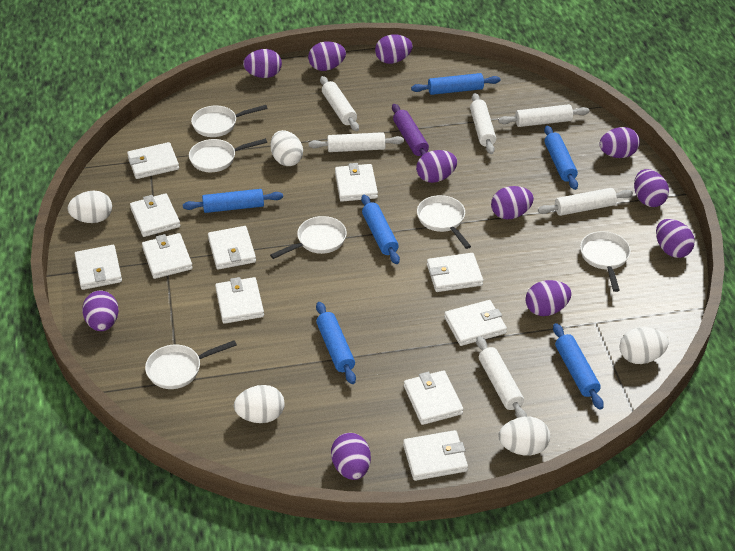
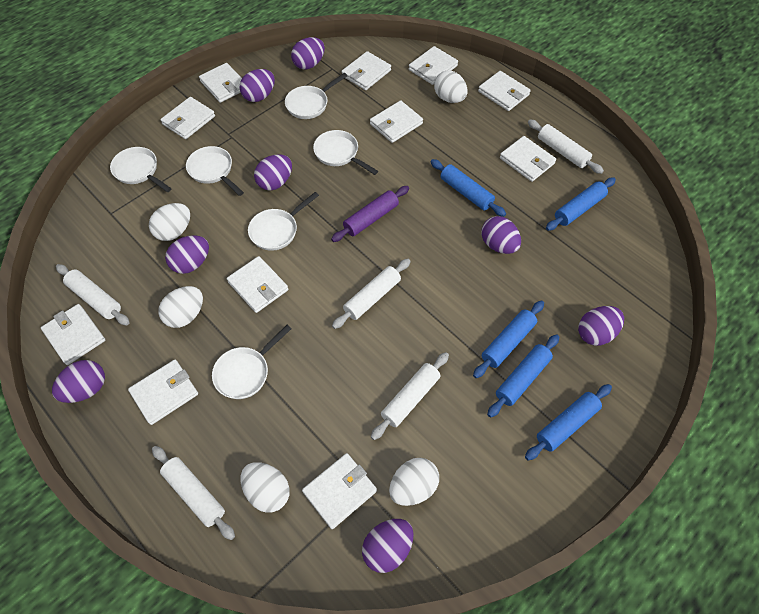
blue rolling pin: 6 -> 5
purple egg: 11 -> 8
white rolling pin: 6 -> 5

